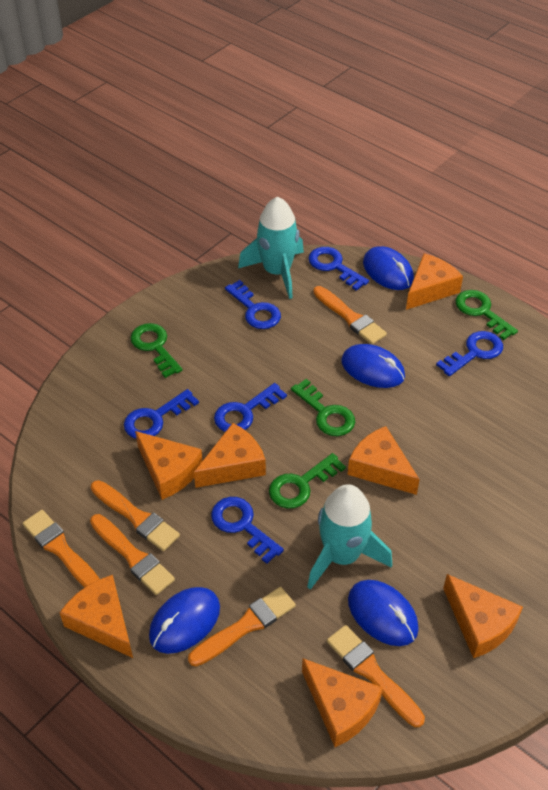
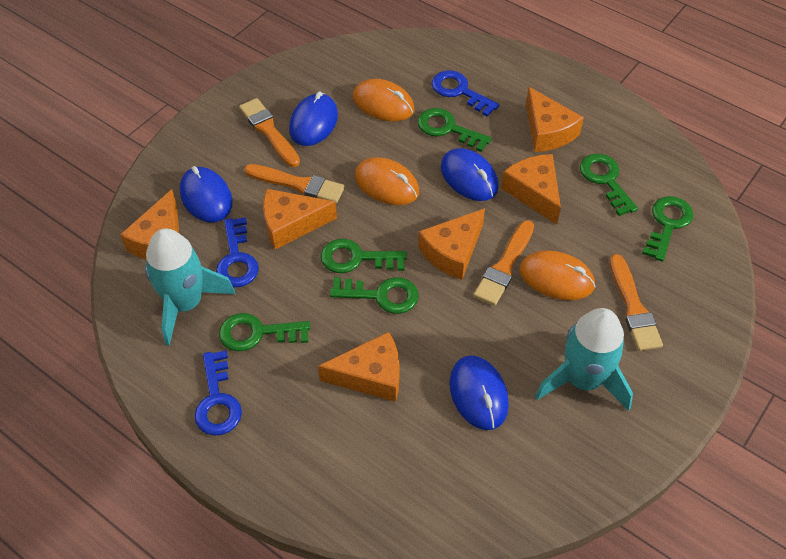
blue key: 6 -> 3
green key: 4 -> 6
orange brush: 6 -> 4
orange cheese: 7 -> 6
orange mouse: 0 -> 3

